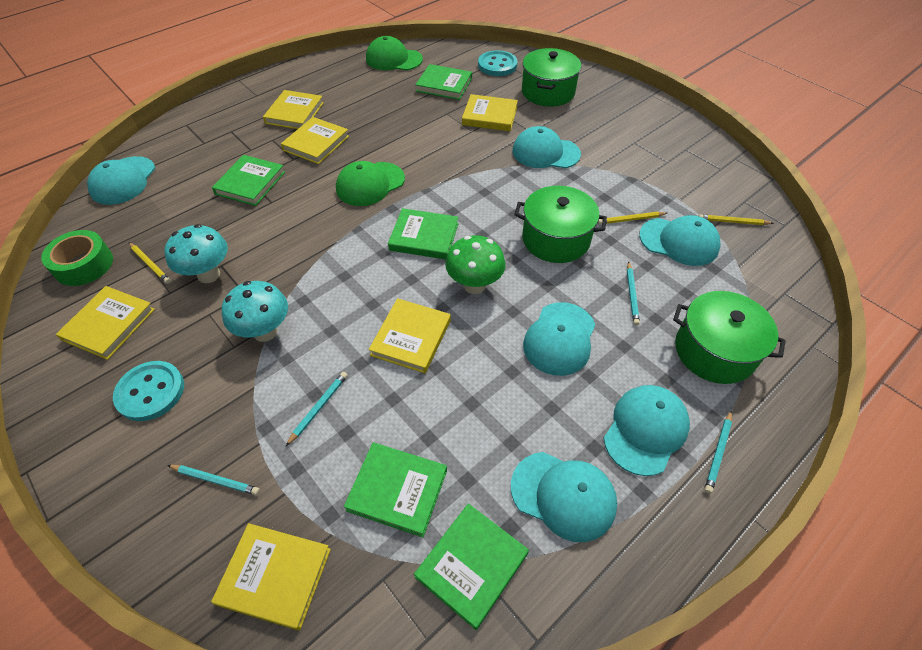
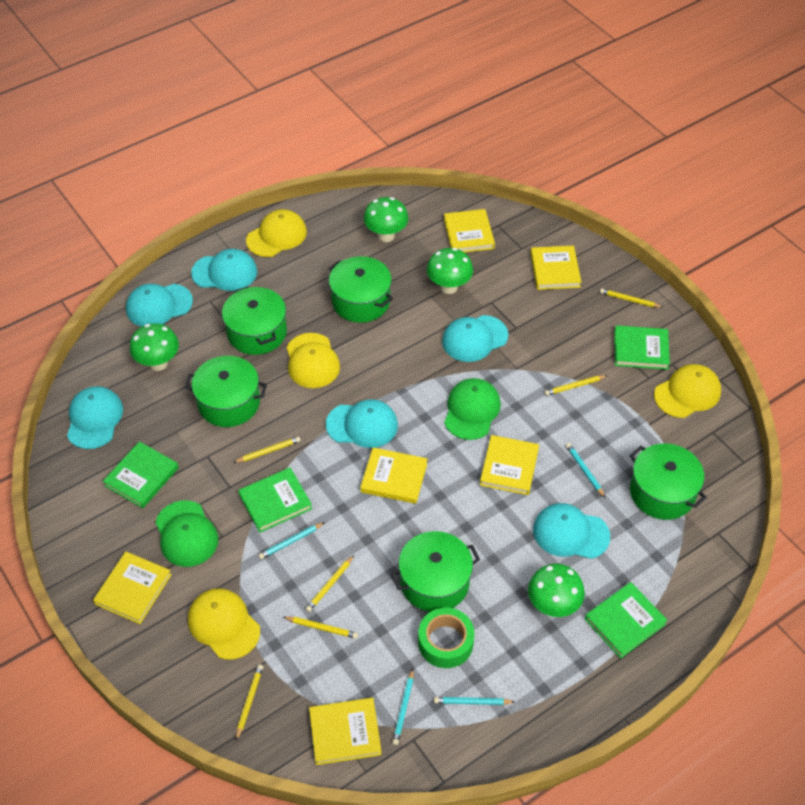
green book: 5 -> 4
green mushroom: 1 -> 4
green pot: 3 -> 5
turquoise button: 2 -> 0
turquoise mushroom: 2 -> 0
yellow cap: 0 -> 4
yellow pencil: 3 -> 6

